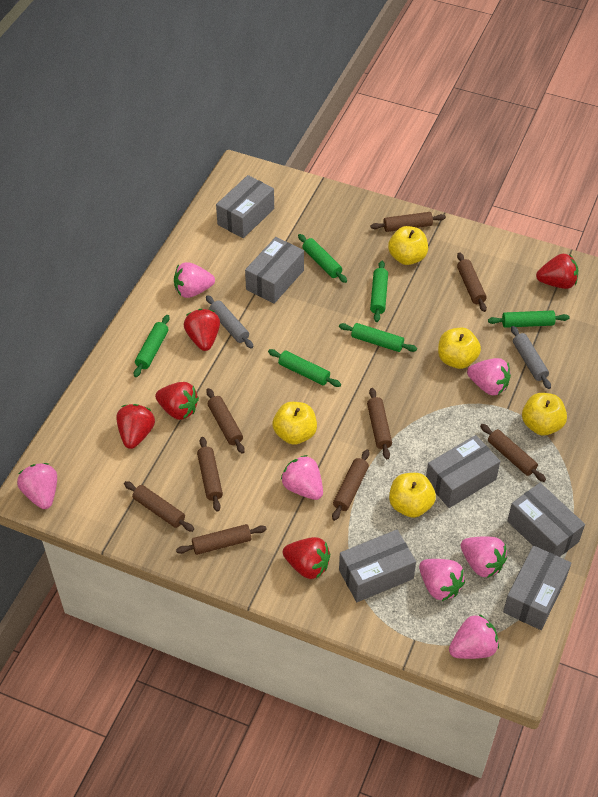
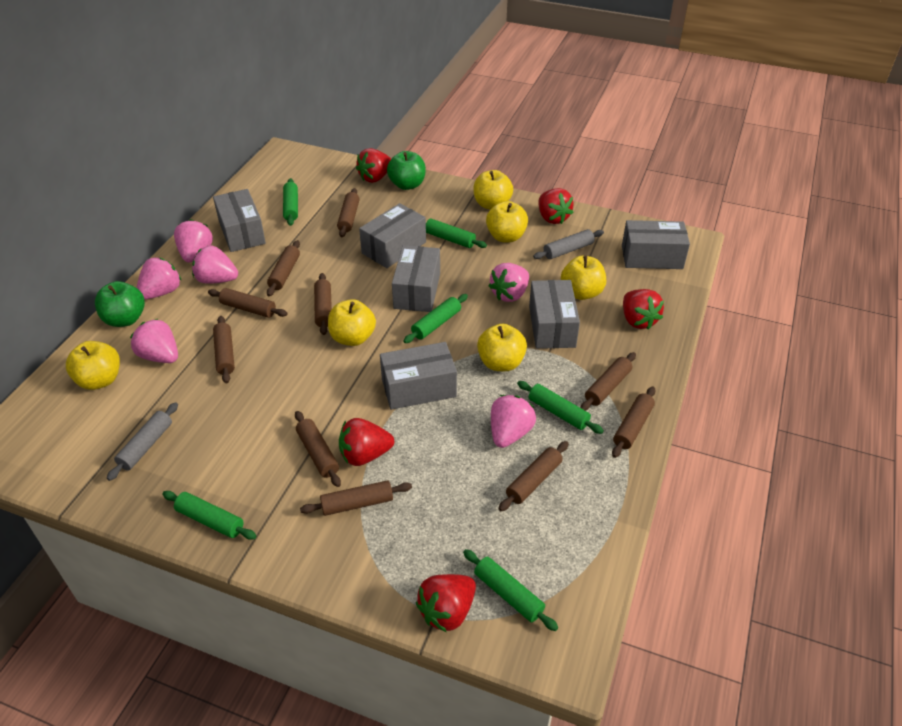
brown rolling pin: 9 -> 10
green apple: 0 -> 2
pink strawberry: 7 -> 6
yellow apple: 5 -> 6

